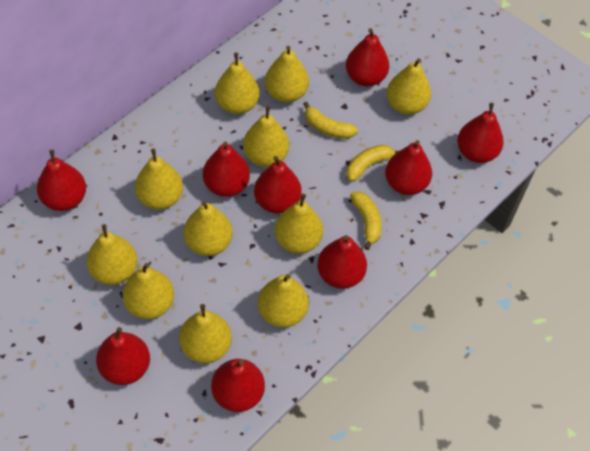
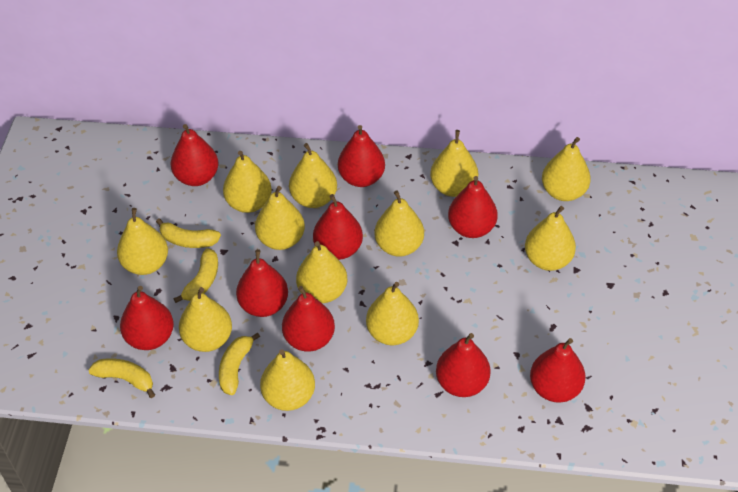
yellow banana: 3 -> 4
yellow pear: 11 -> 12

